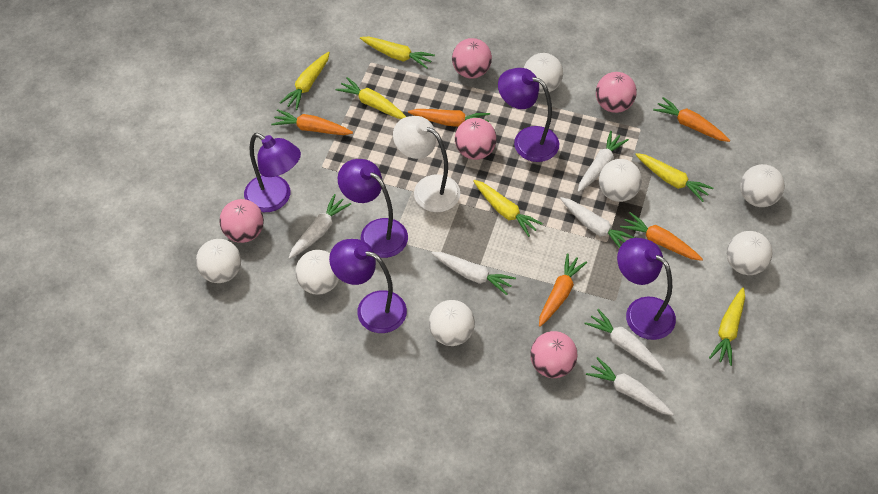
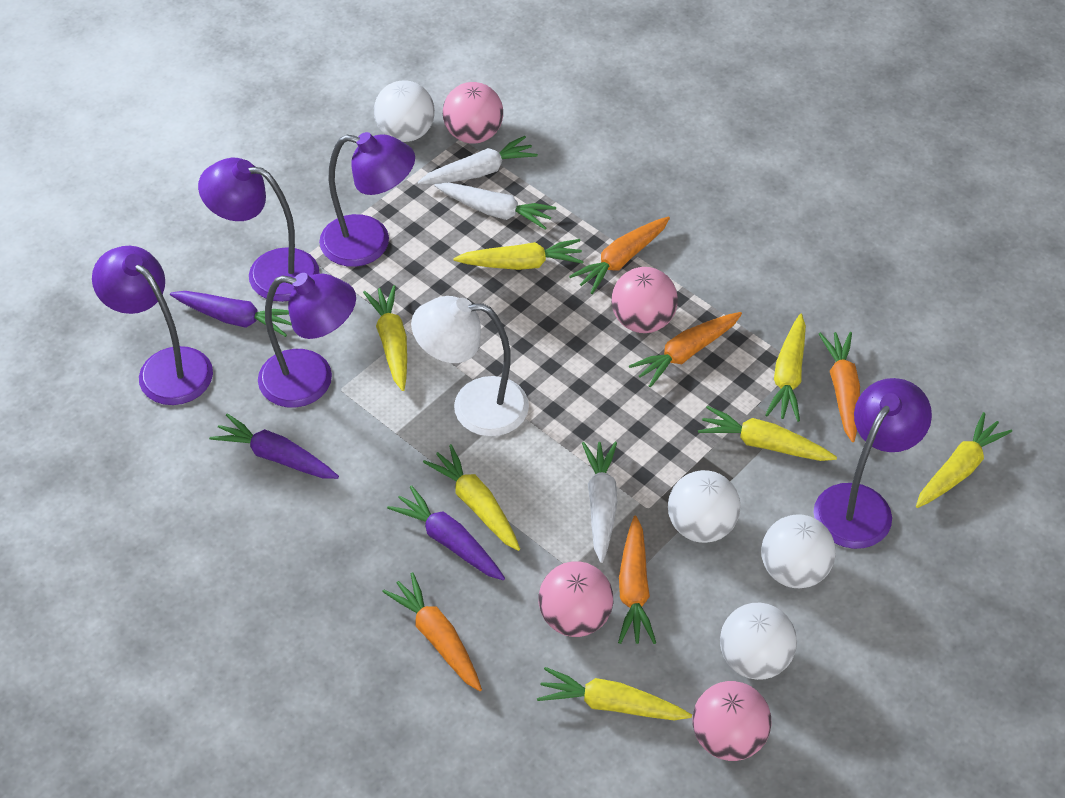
pink ball: 5 -> 4
purple carrot: 0 -> 3
white ball: 7 -> 4
white carrot: 6 -> 3
yellow carrot: 6 -> 7

